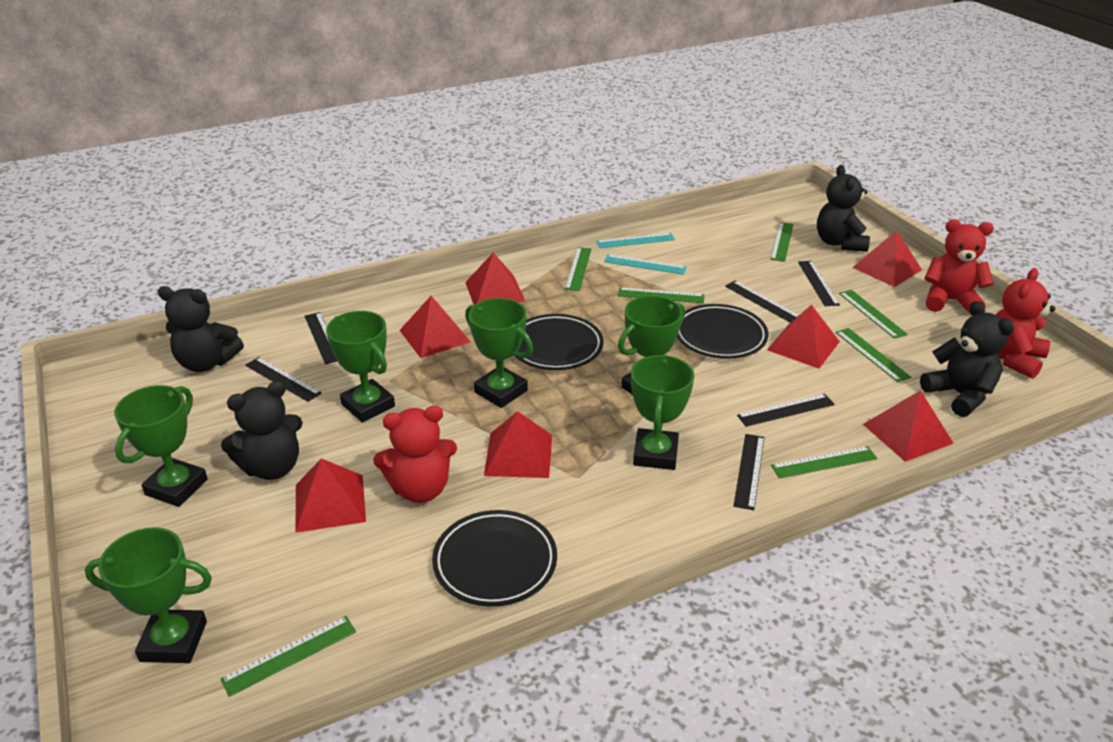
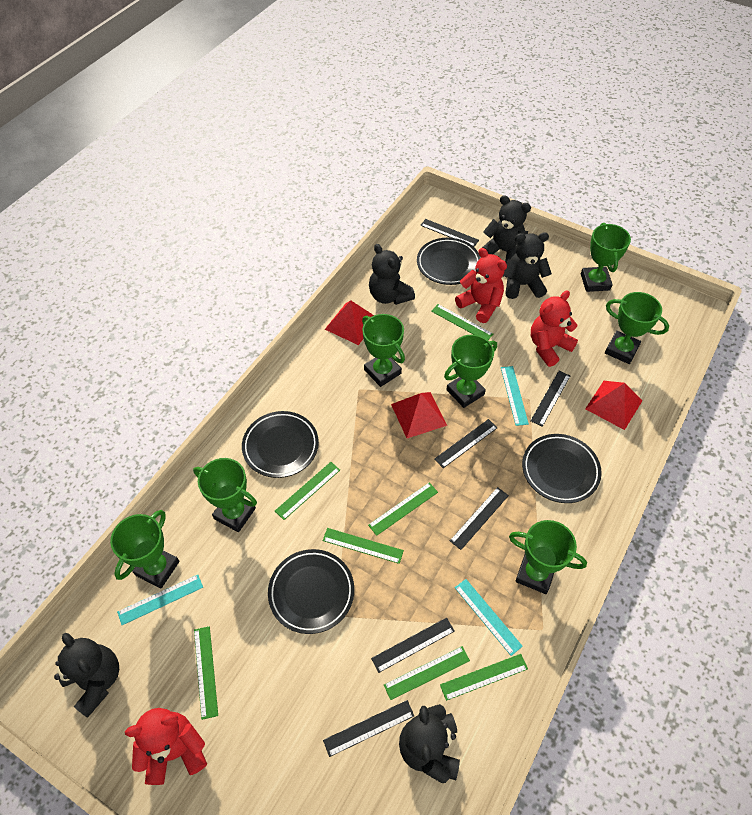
black plate: 3 -> 4
black teddy bear: 4 -> 5
green trophy: 6 -> 7
red pyramid: 7 -> 3
turquoise ruler: 2 -> 3

